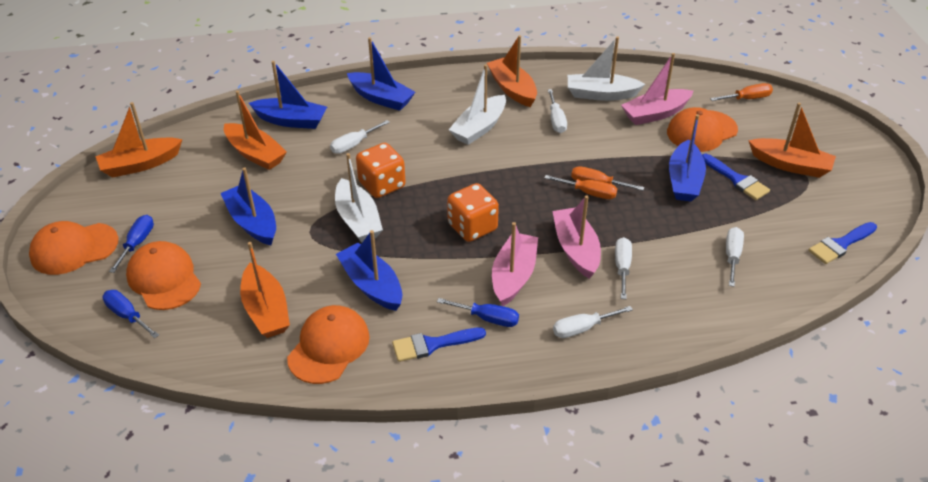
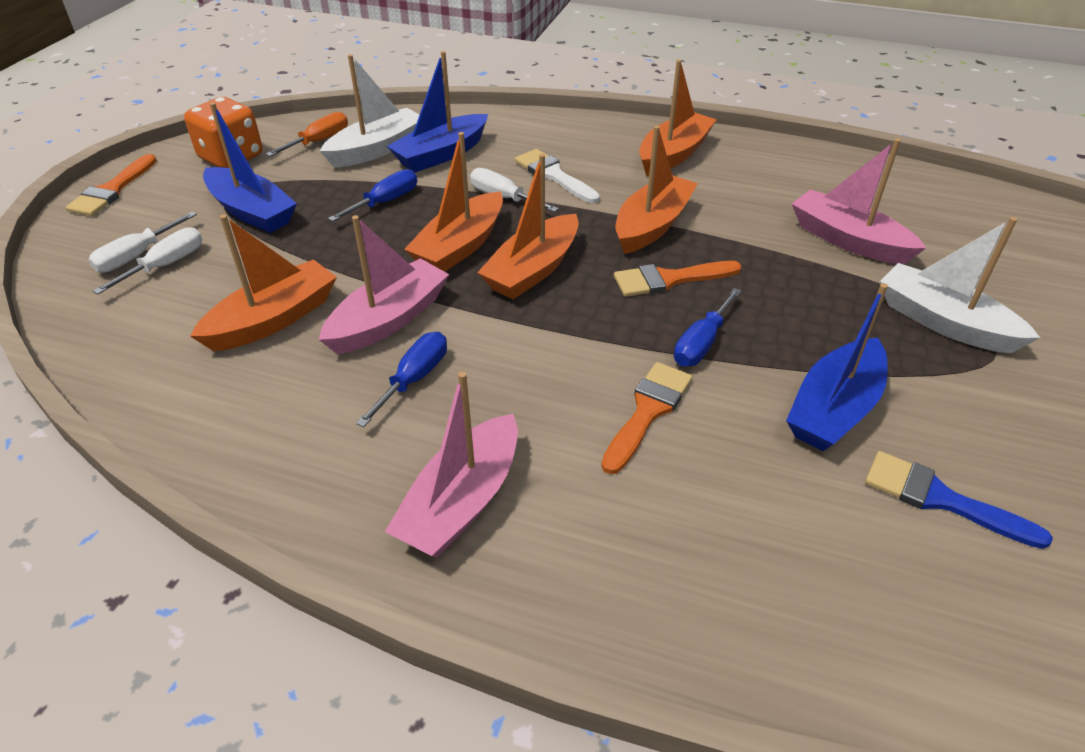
blue boat: 5 -> 3
blue brush: 3 -> 1
orange brush: 0 -> 3
orange cap: 4 -> 0
orange dice: 2 -> 1
orange screwdriver: 3 -> 1
white boat: 3 -> 2
white brush: 0 -> 1
white screwdriver: 5 -> 3

